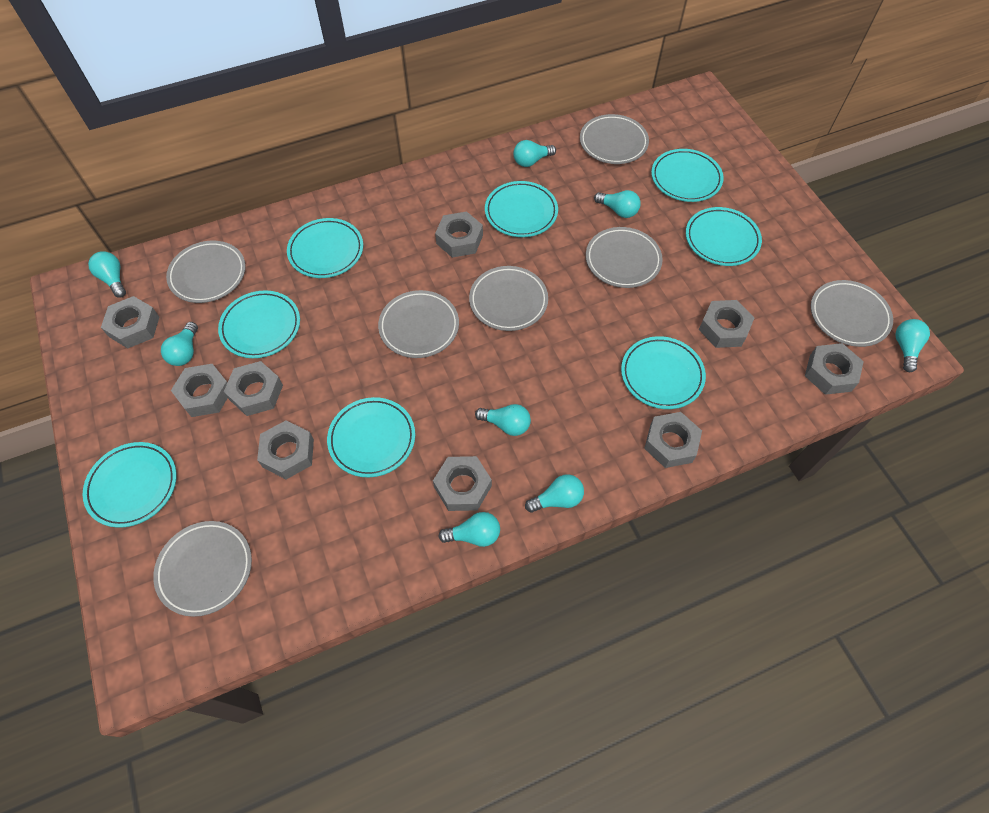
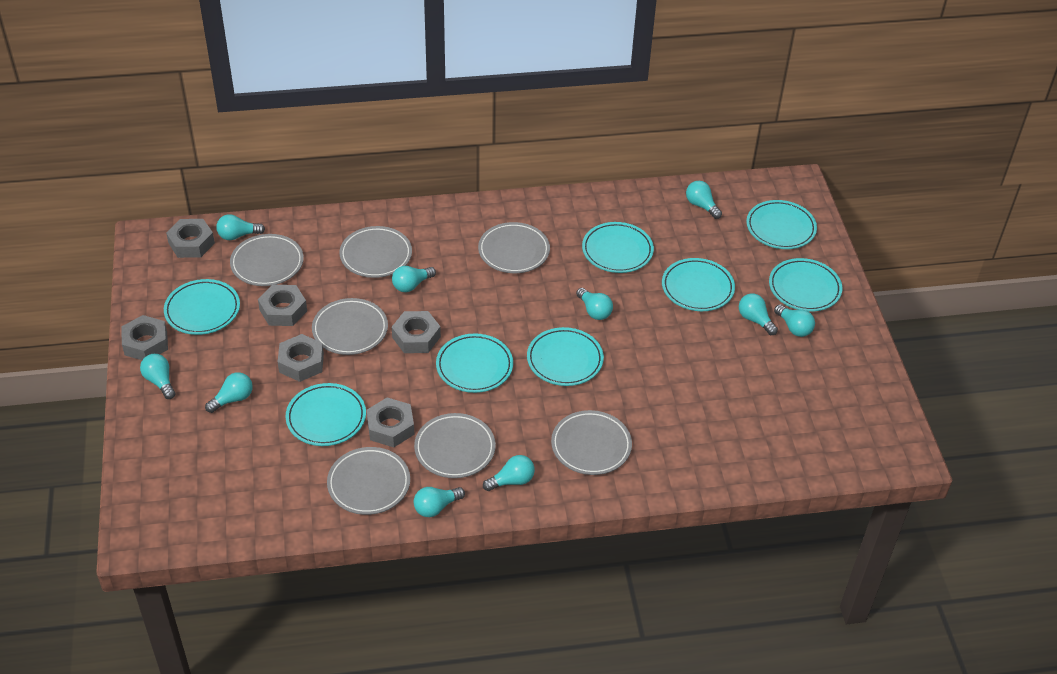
grey nut: 9 -> 6
turquoise light bulb: 8 -> 10

